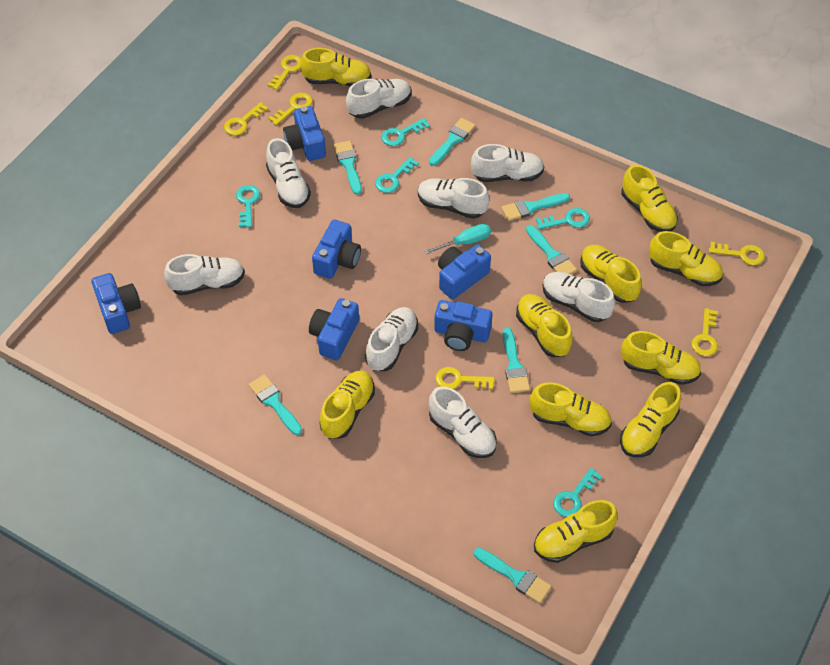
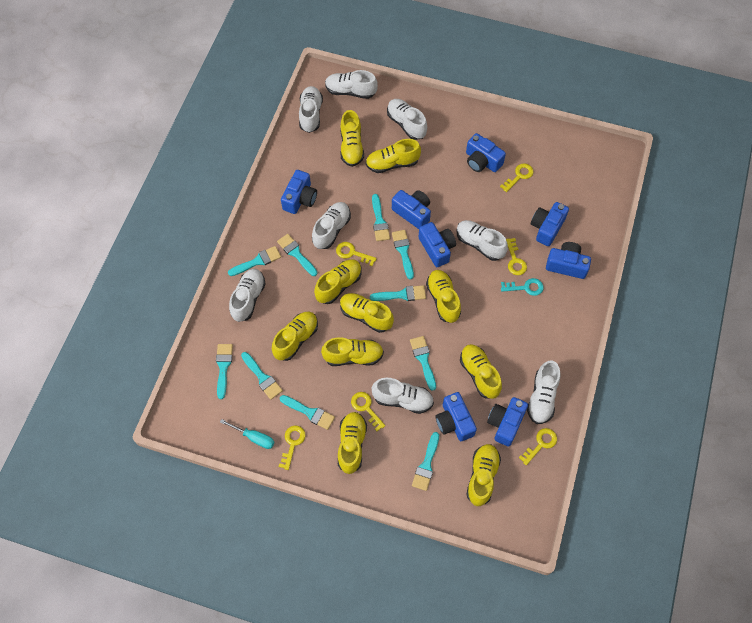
blue camera: 6 -> 8
turquoise brush: 7 -> 10
turquoise key: 5 -> 1

